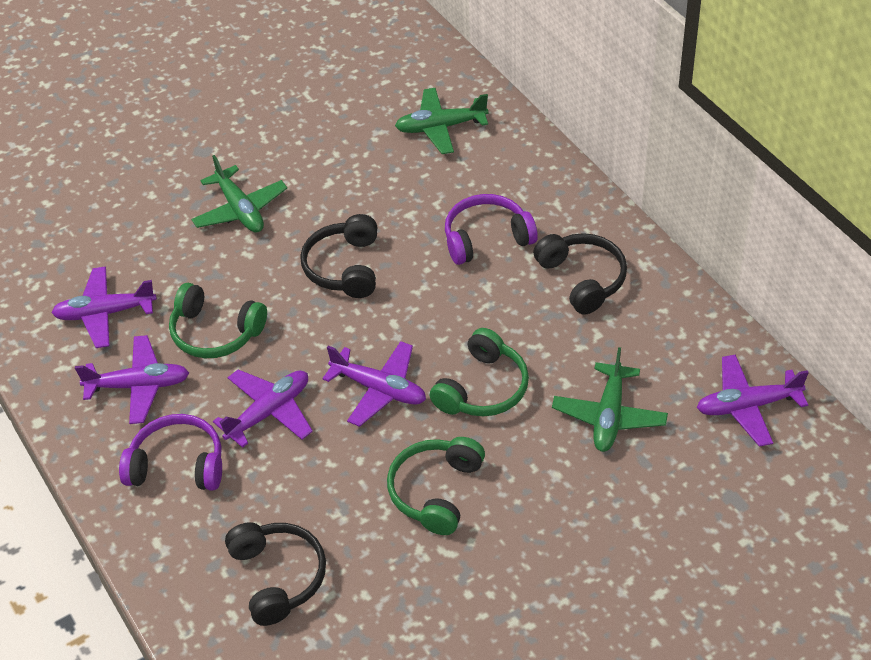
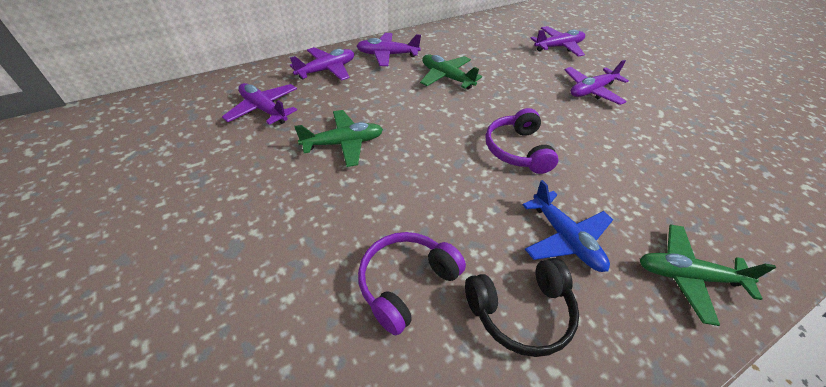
black headphones: 3 -> 1
blue plane: 0 -> 1
green headphones: 3 -> 0

